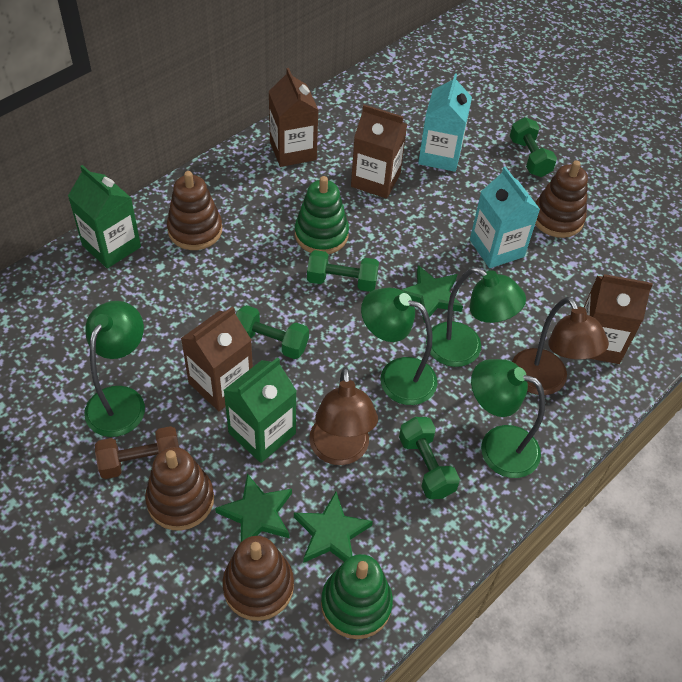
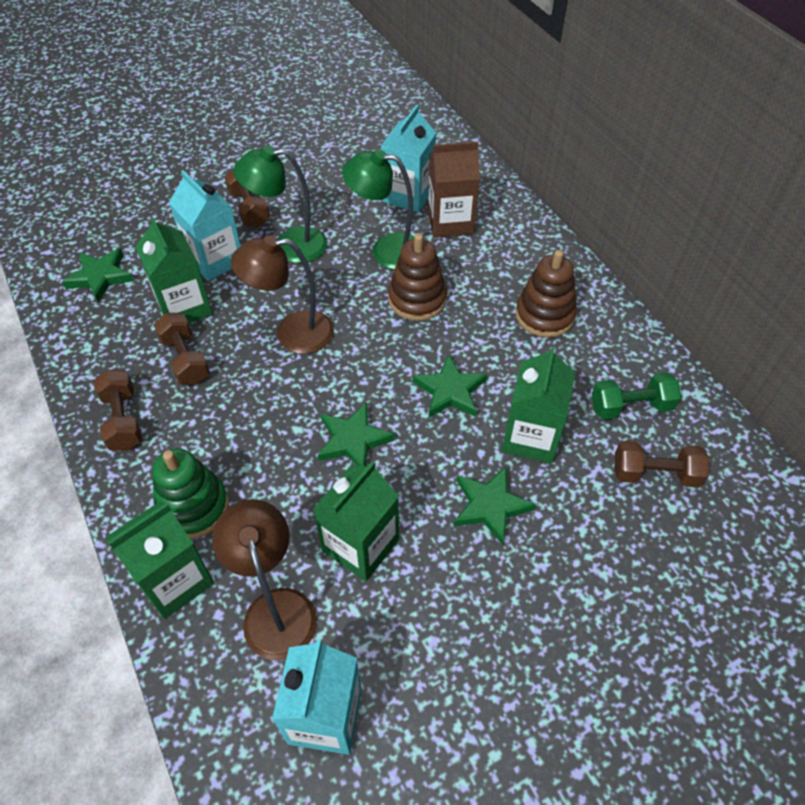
brown carton: 4 -> 1
brown dumbbell: 1 -> 4
brown stacking toy: 4 -> 2
green carton: 2 -> 4
green dumbbell: 4 -> 1
green lamp: 4 -> 2
green stacking toy: 2 -> 1
green star: 3 -> 4
turquoise carton: 2 -> 3

